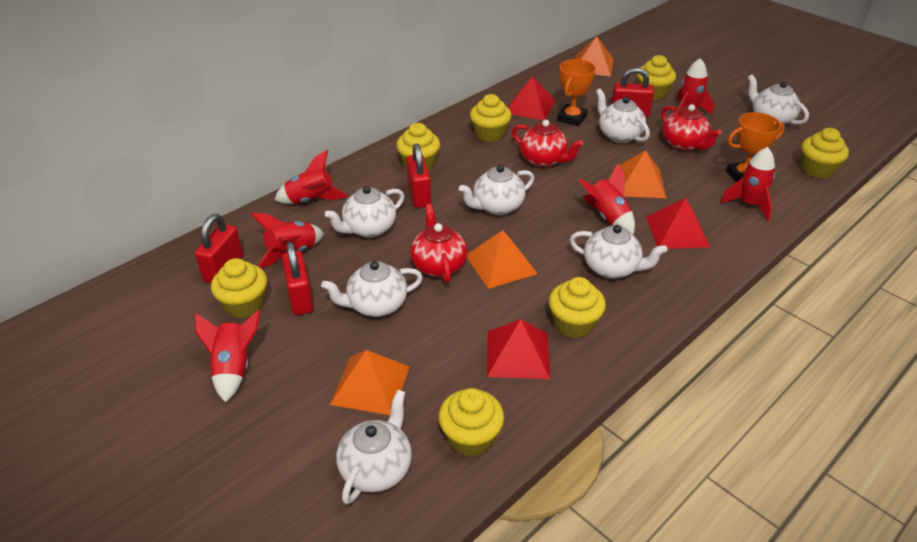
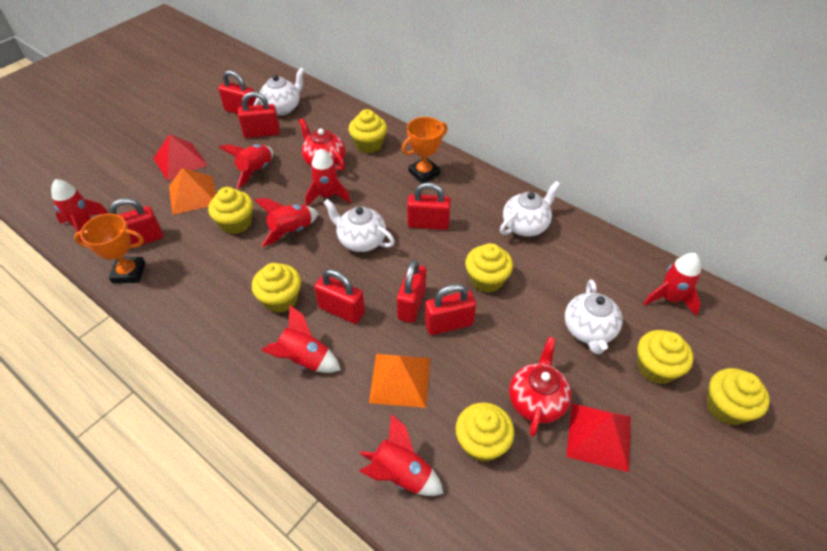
orange pyramid: 4 -> 2
red padlock: 4 -> 7
red pyramid: 3 -> 2
red rocket: 6 -> 7
red teapot: 3 -> 2
white teapot: 7 -> 4

